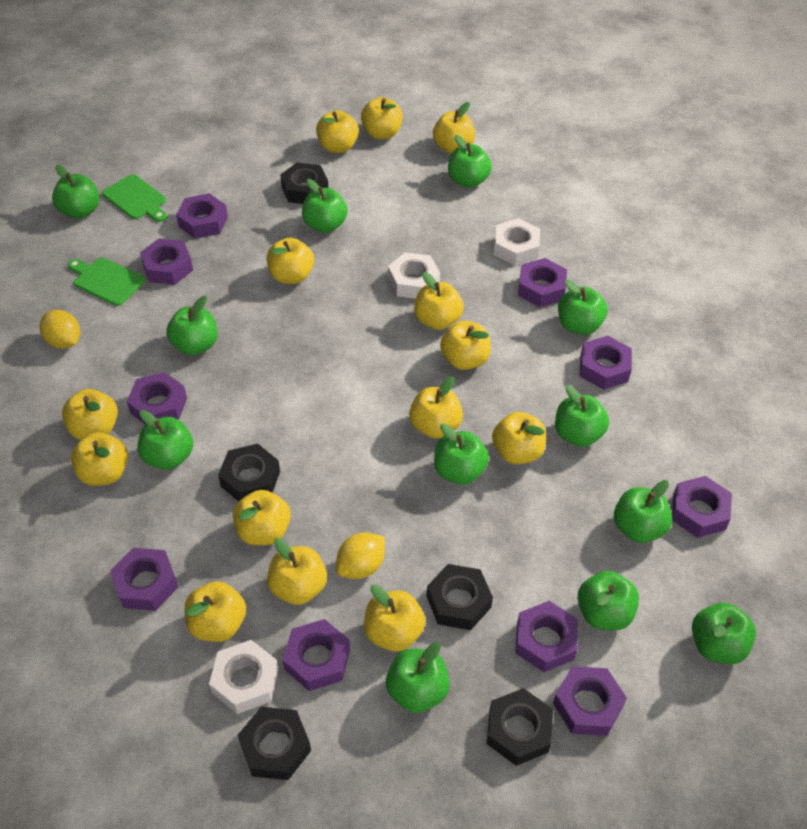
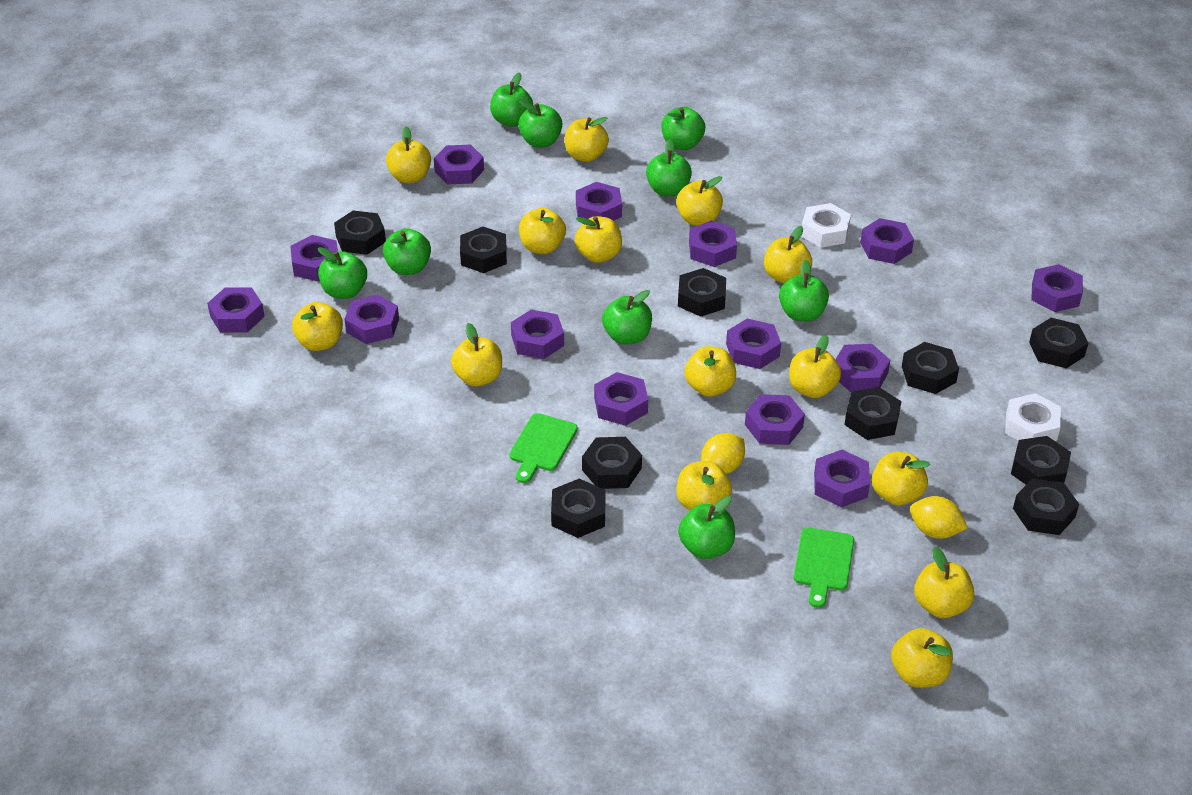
black nut: 5 -> 10
green apple: 12 -> 9
purple nut: 10 -> 14
white nut: 3 -> 2

